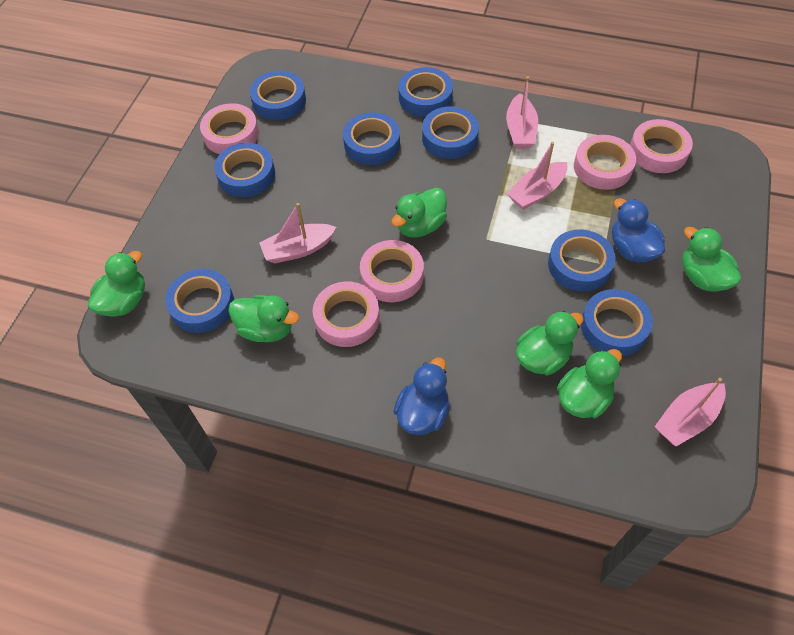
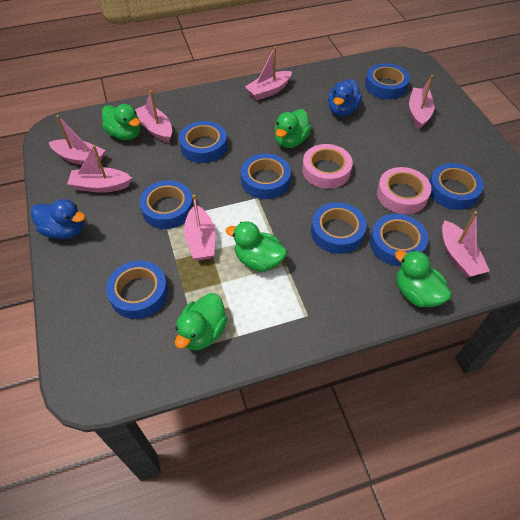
green duck: 6 -> 5
pink boat: 4 -> 7
pink tape: 5 -> 2

